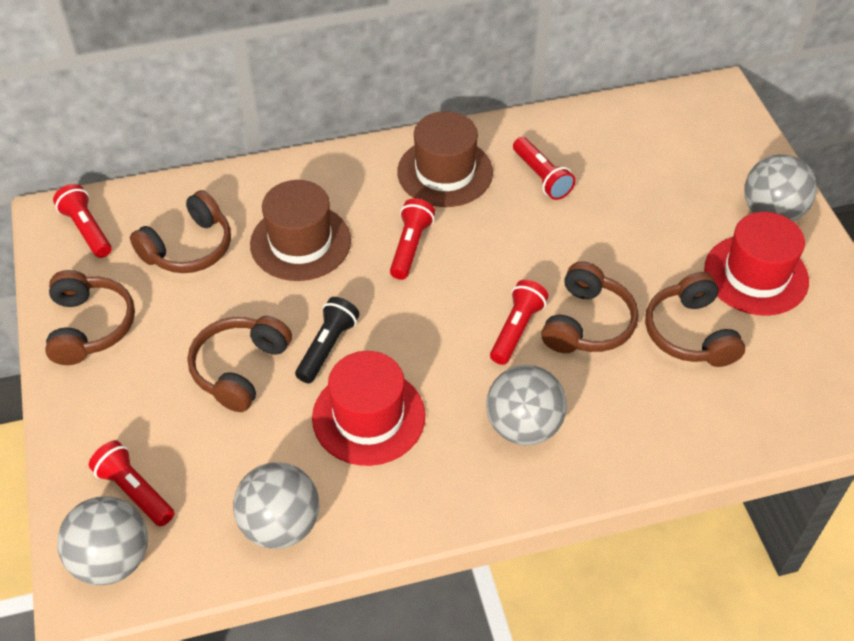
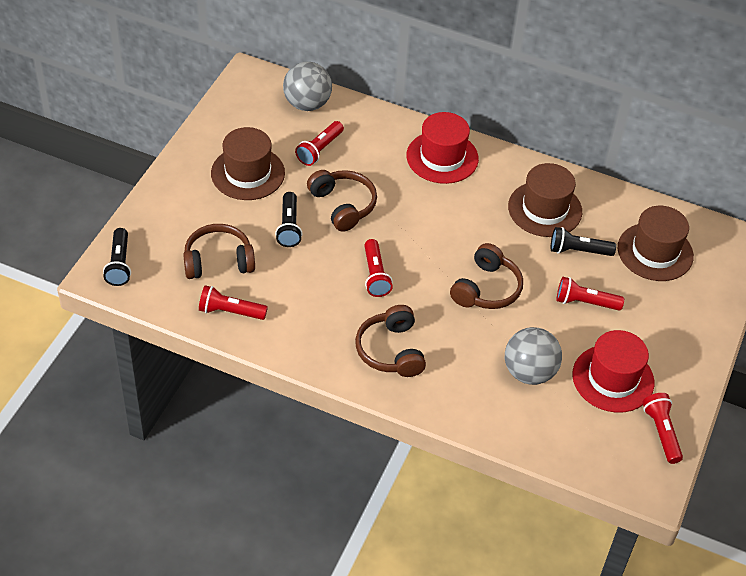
black flashlight: 1 -> 3
brown hat: 2 -> 3
brown headphones: 5 -> 4
grey ball: 4 -> 2

